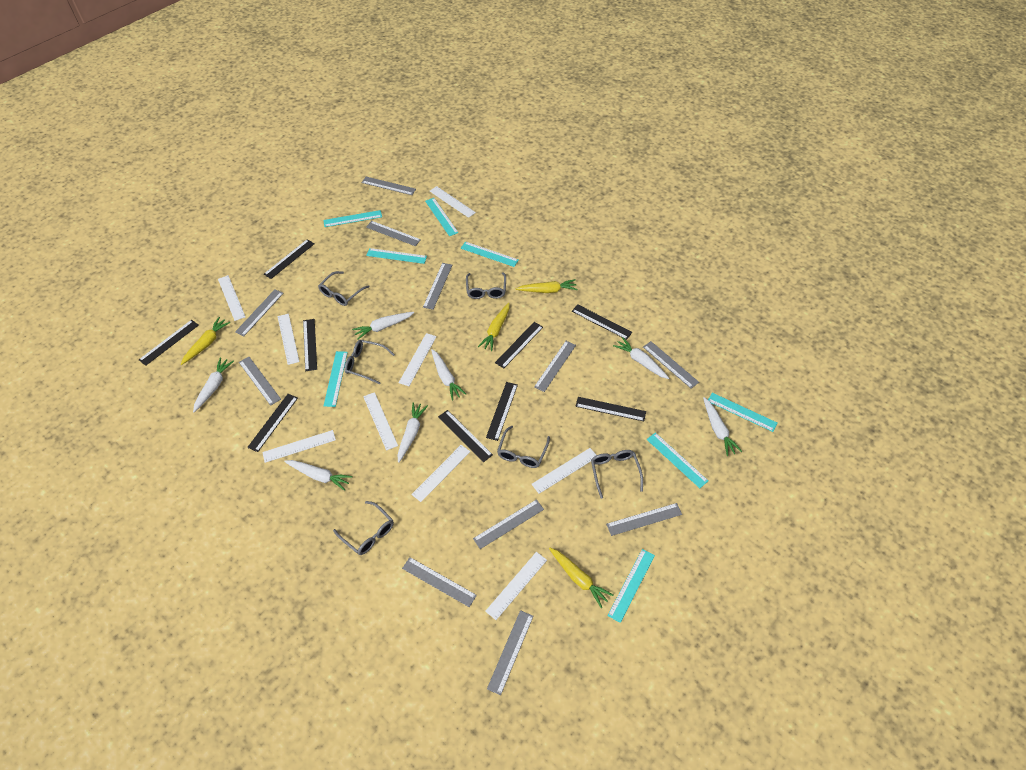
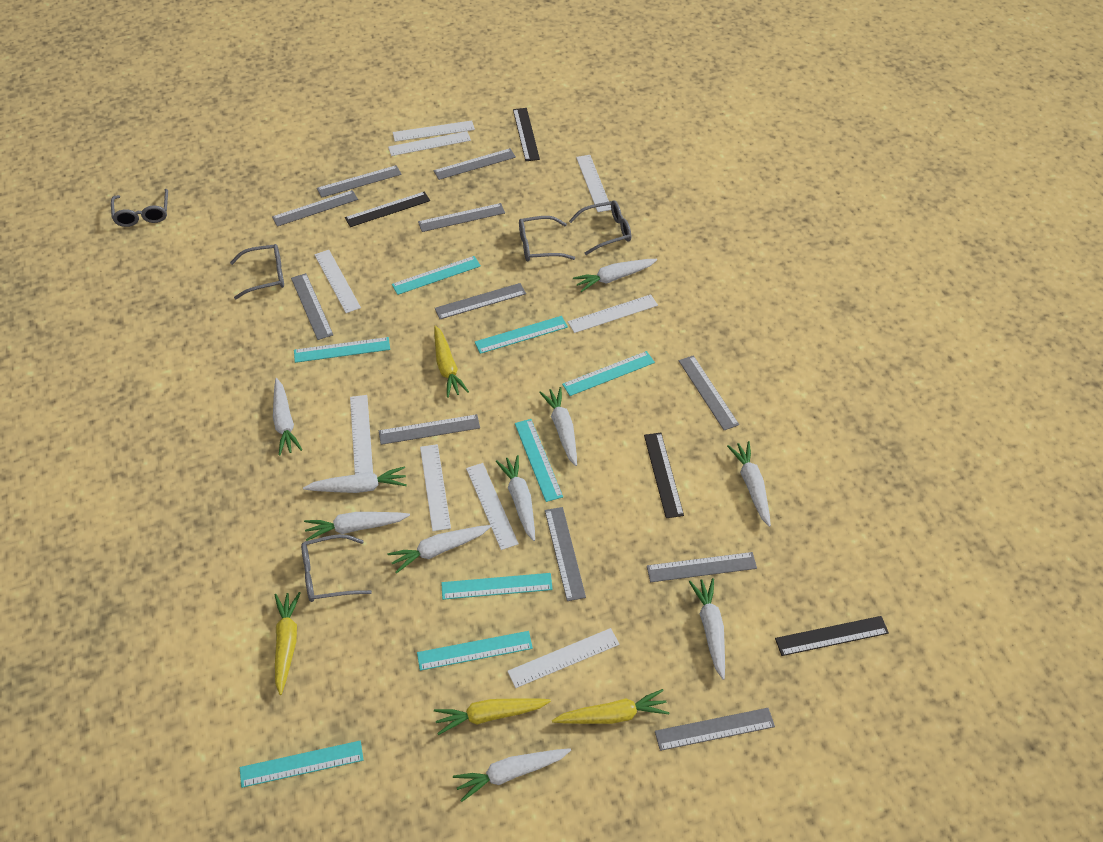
black ruler: 9 -> 4
grey glasses: 6 -> 5
white carrot: 7 -> 10

